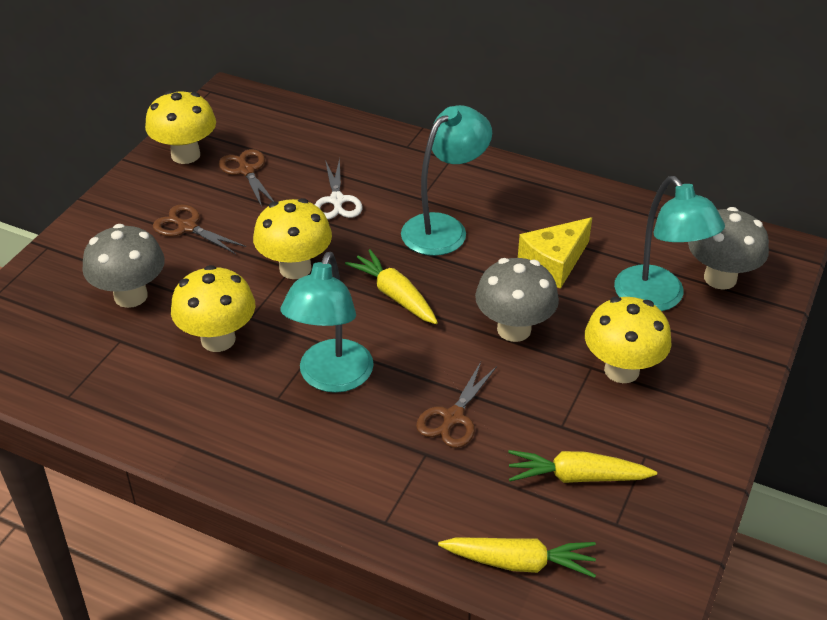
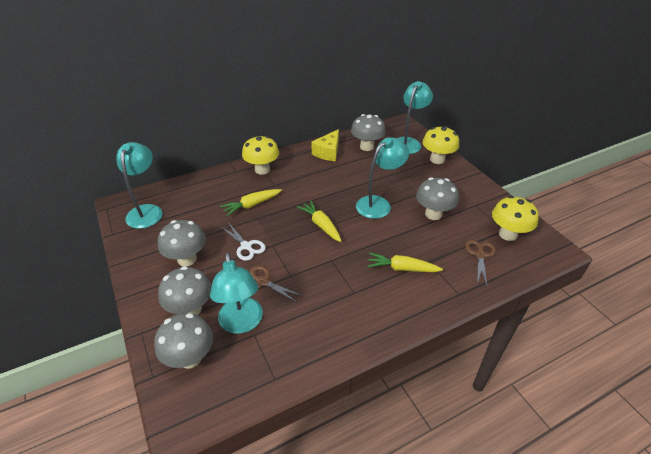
brown scissors: 3 -> 2
grey mushroom: 3 -> 5
turquoise lamp: 3 -> 4
yellow mushroom: 4 -> 3

